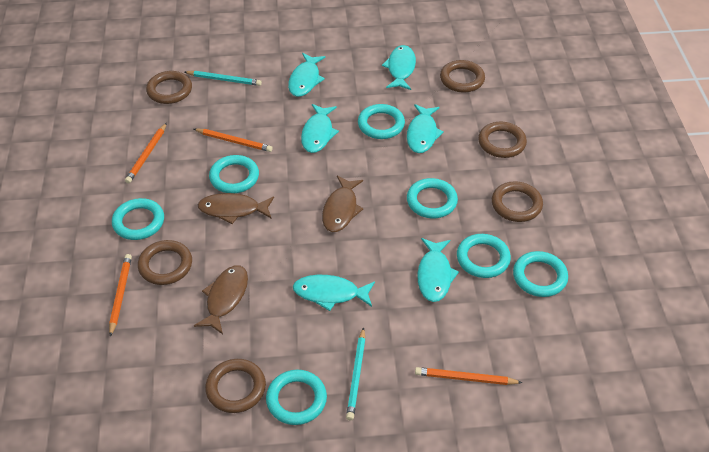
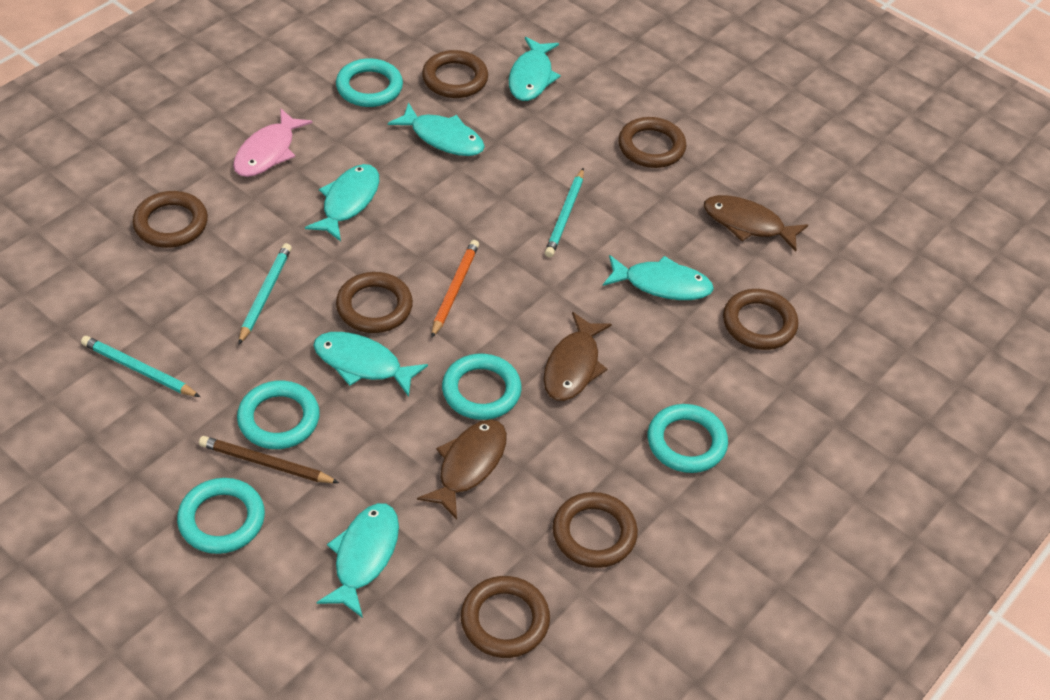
brown pencil: 0 -> 1
brown ring: 6 -> 7
orange pencil: 4 -> 1
pink fish: 0 -> 1
turquoise pencil: 2 -> 3
turquoise ring: 7 -> 5

